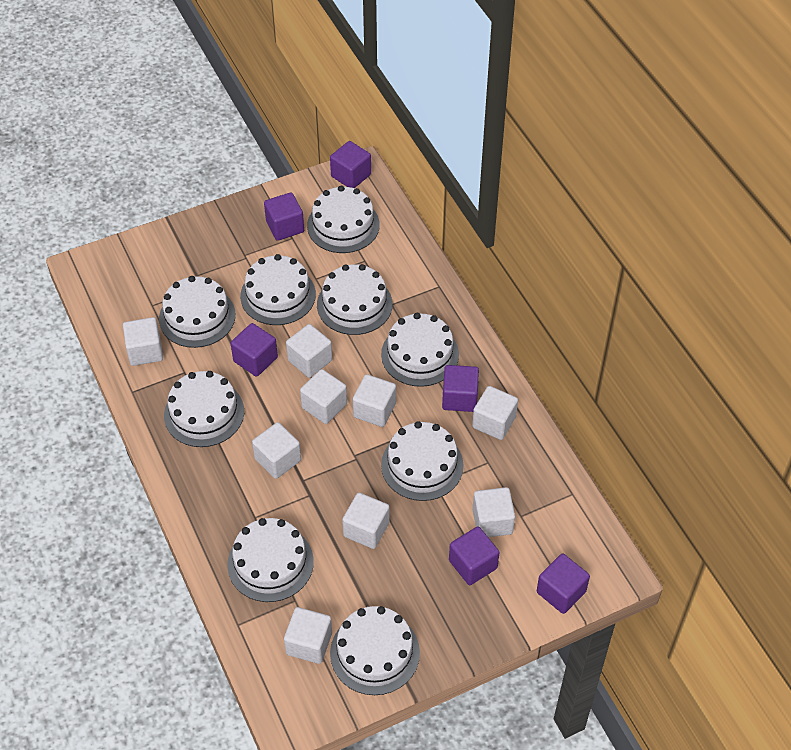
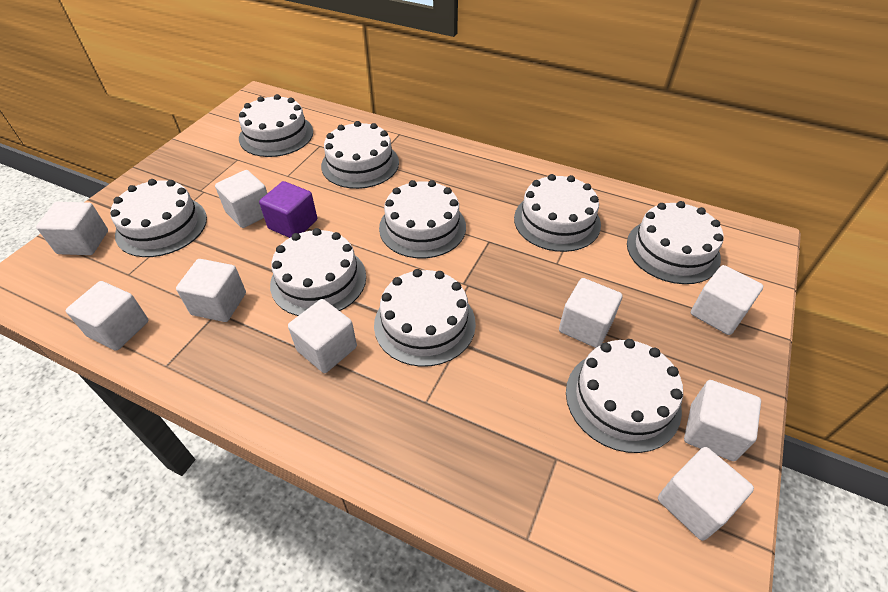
purple cube: 6 -> 1

